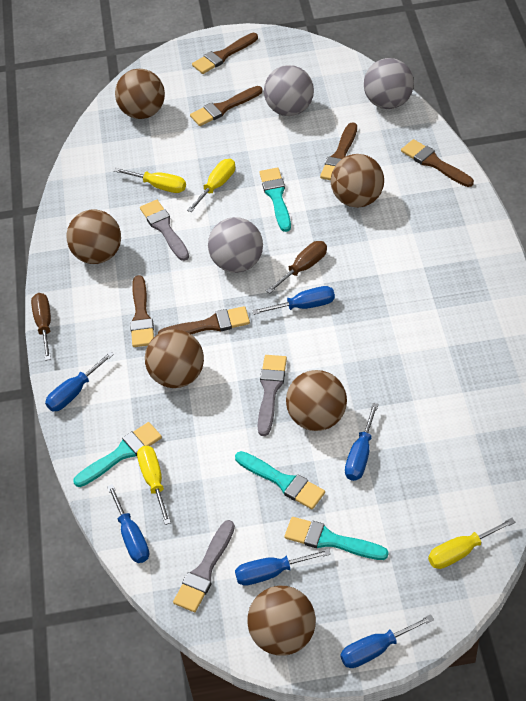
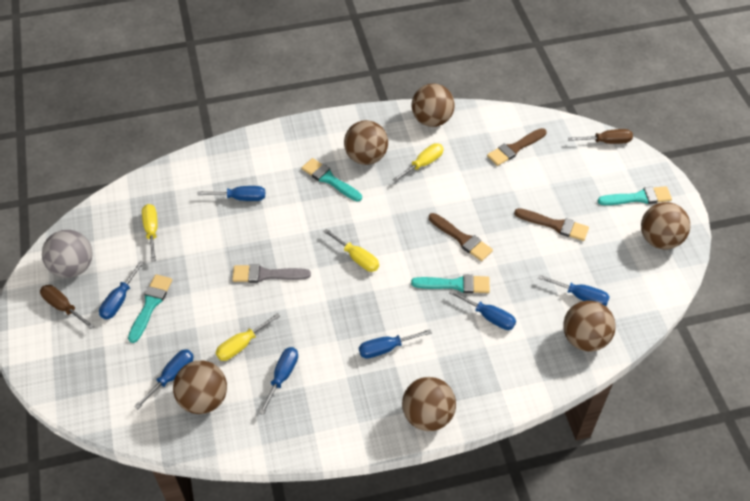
blue screwdriver: 6 -> 7
brown brush: 6 -> 3
grey ball: 3 -> 1
grey brush: 3 -> 1

